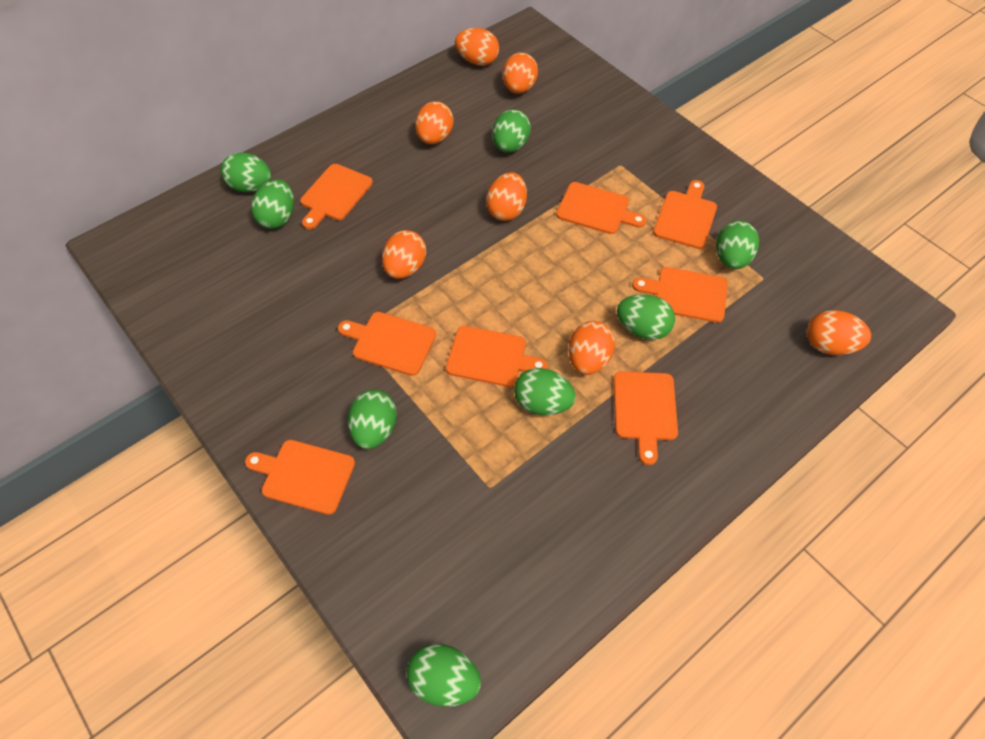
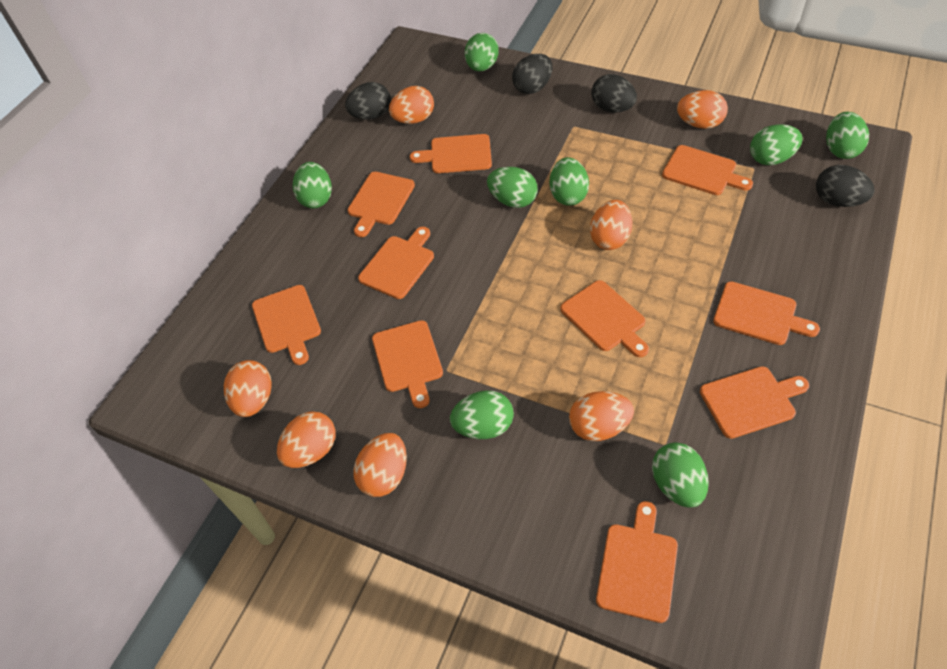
black egg: 0 -> 4
orange cutting board: 8 -> 10

